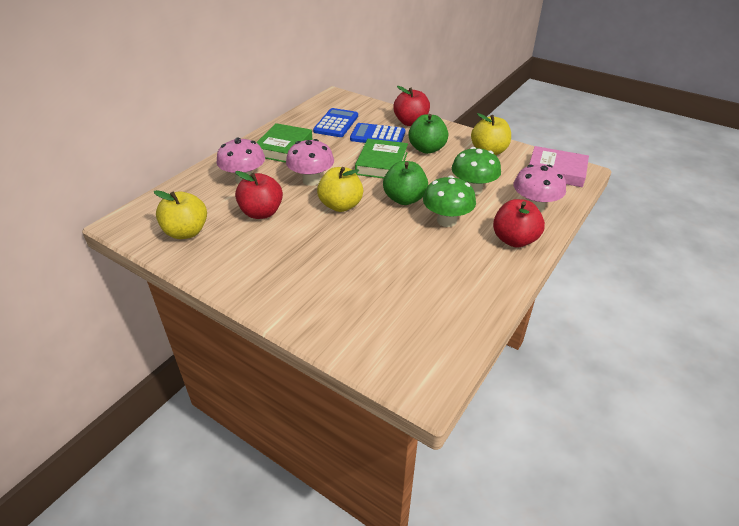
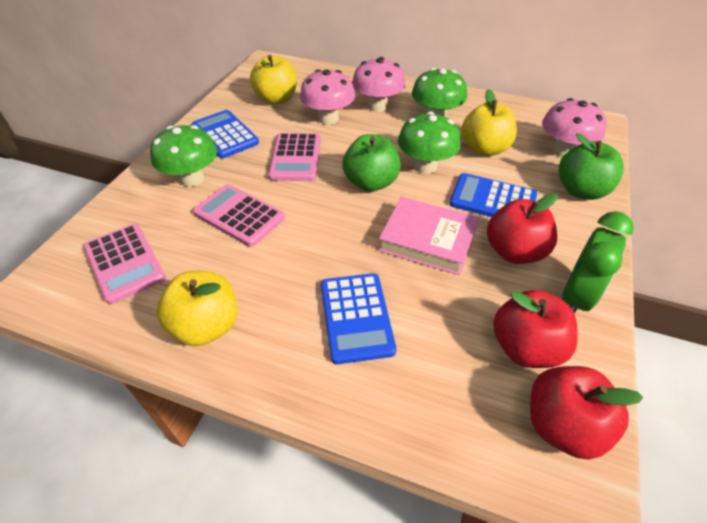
blue calculator: 2 -> 3
green book: 2 -> 0
green clock: 0 -> 1
green mushroom: 2 -> 3
pink calculator: 0 -> 3

